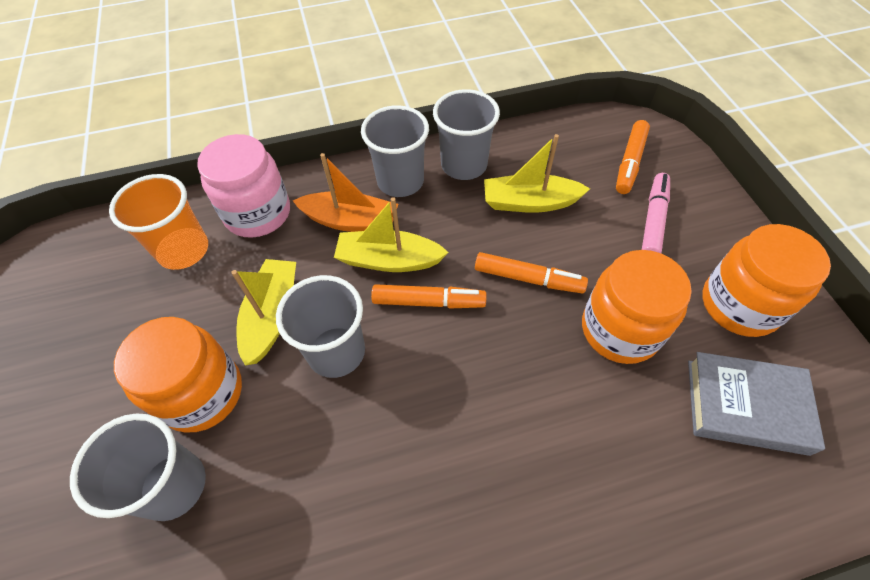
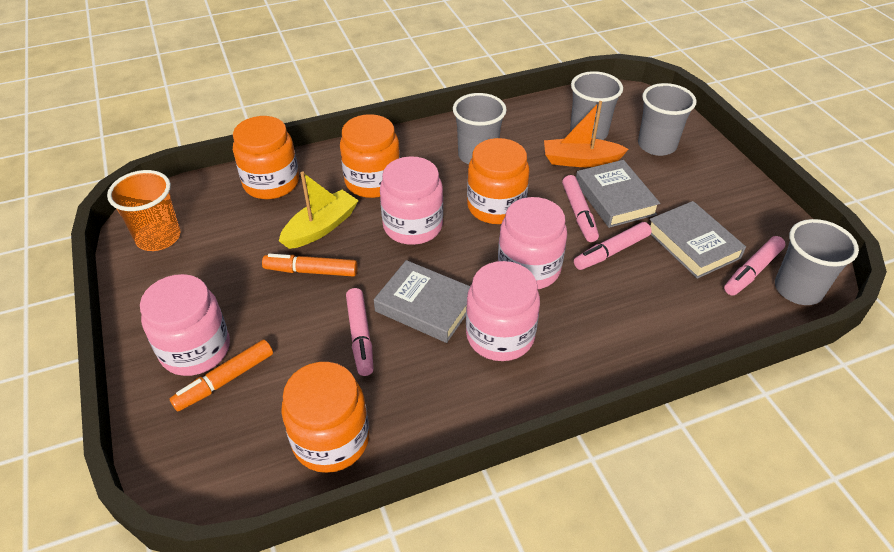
grey book: 1 -> 3
orange jar: 3 -> 4
orange marker: 3 -> 2
pink jar: 1 -> 4
pink marker: 1 -> 4
yellow boat: 3 -> 1

